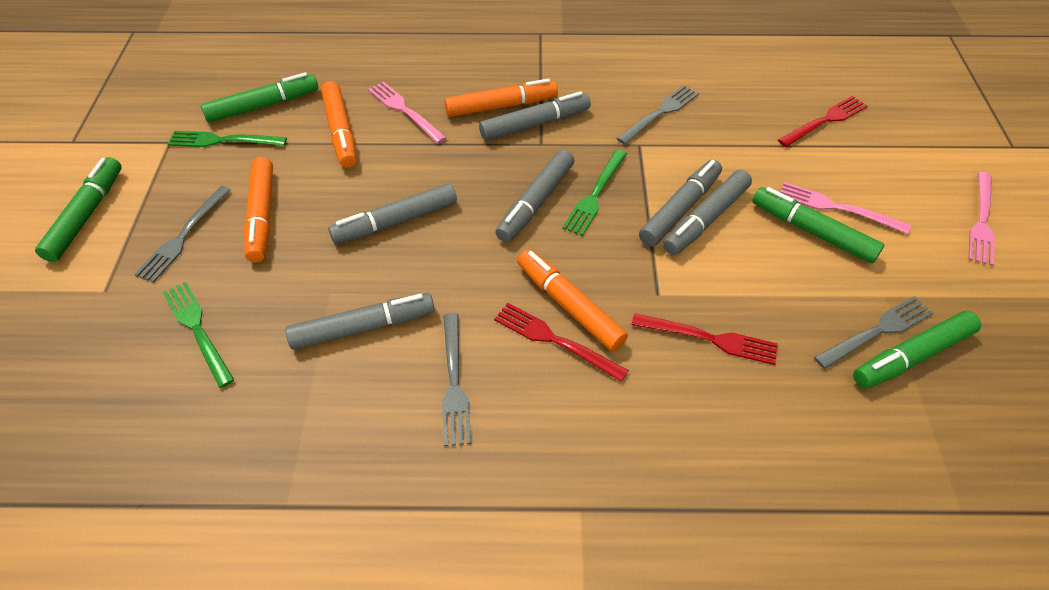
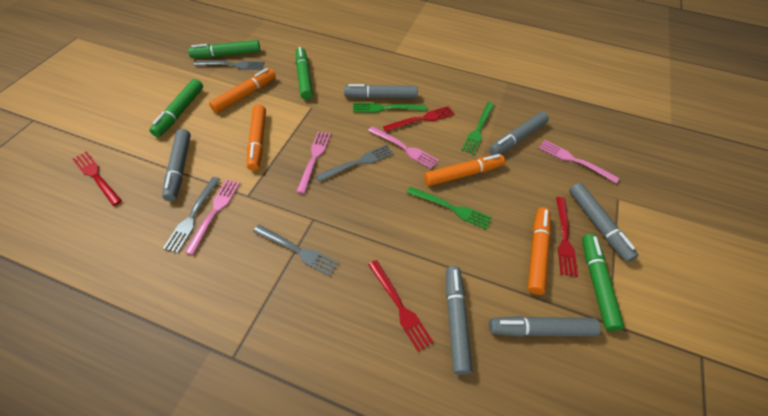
pink fork: 3 -> 4
red fork: 3 -> 4

